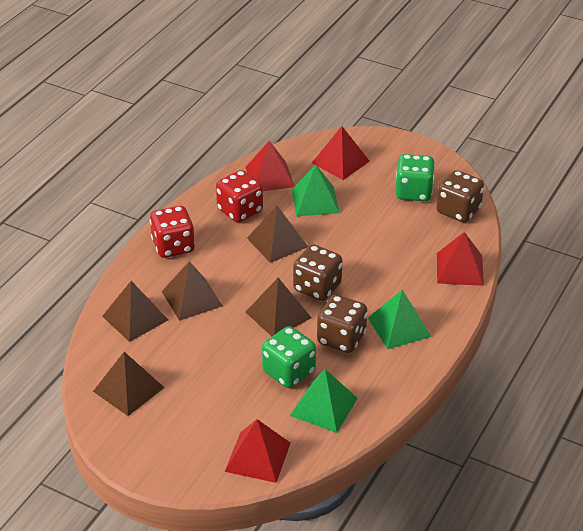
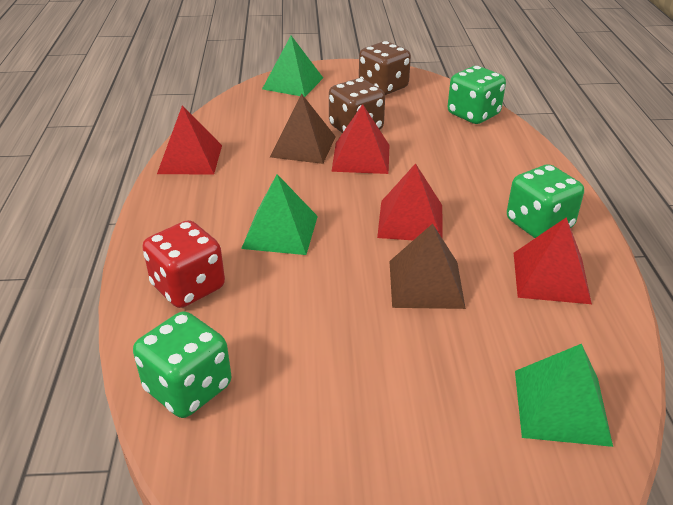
brown dice: 3 -> 2
brown pyramid: 5 -> 2
green dice: 2 -> 3
red dice: 2 -> 1

